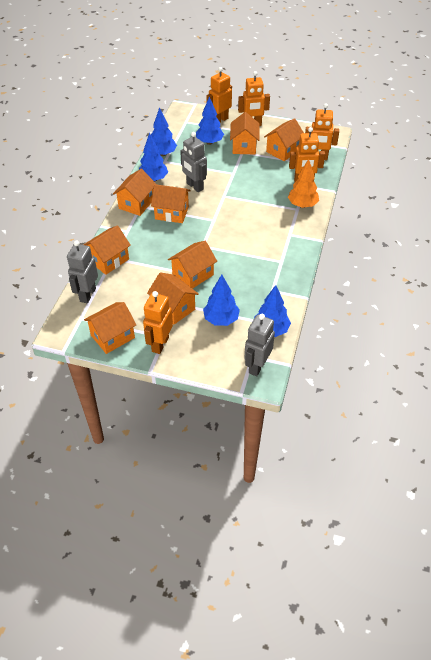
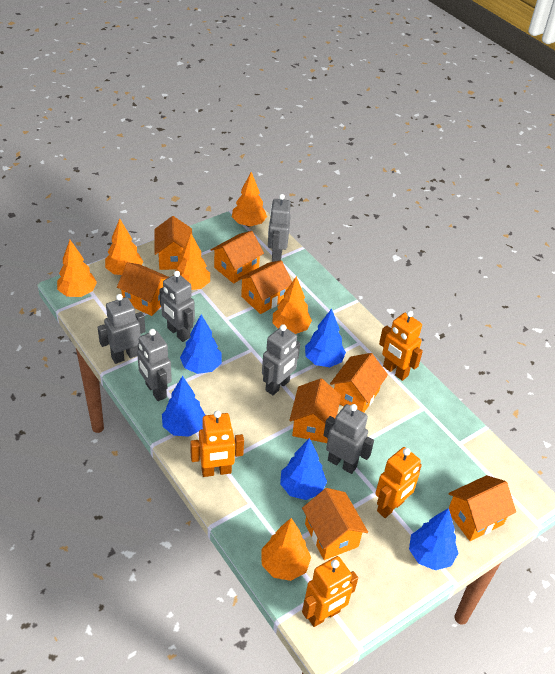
grey robot: 3 -> 6
orange robot: 5 -> 4
orange tree: 1 -> 6

